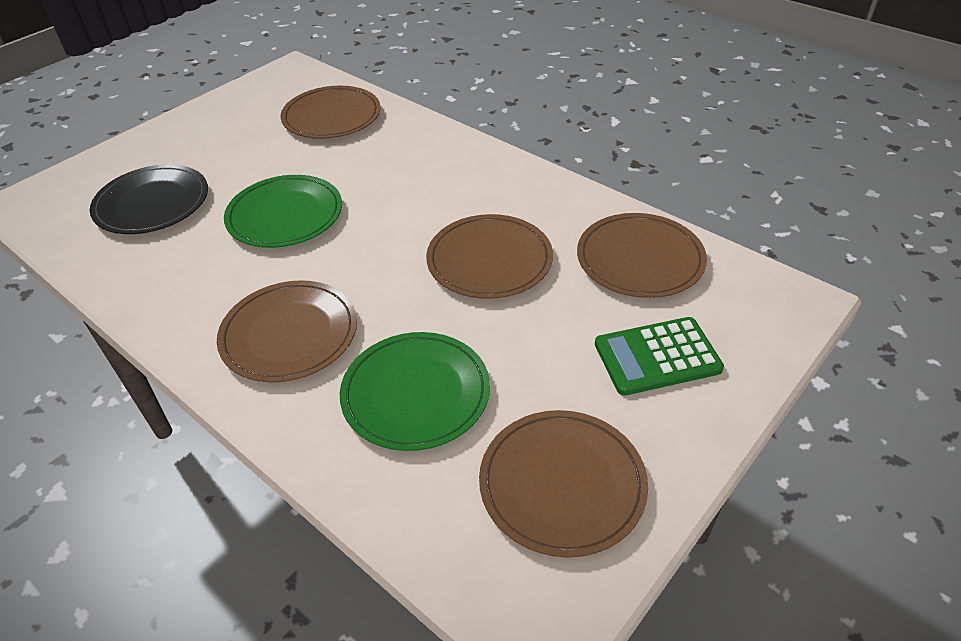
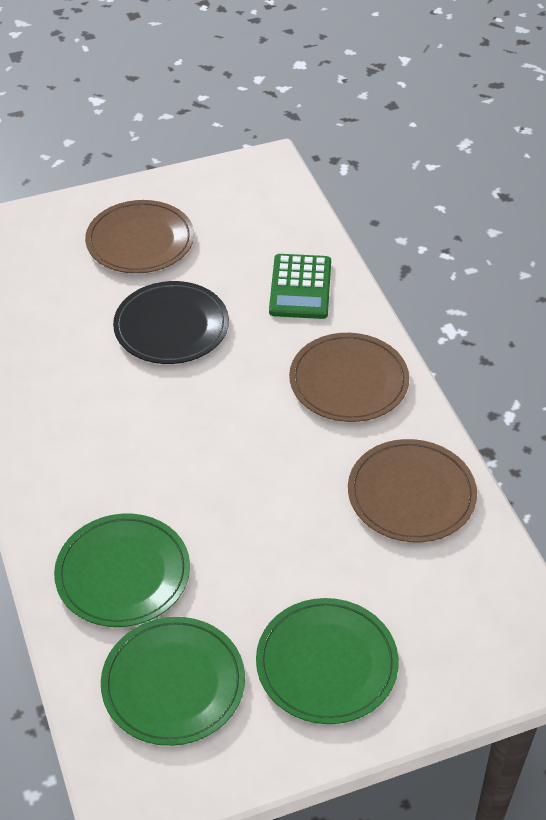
brown plate: 5 -> 3
green plate: 2 -> 3

